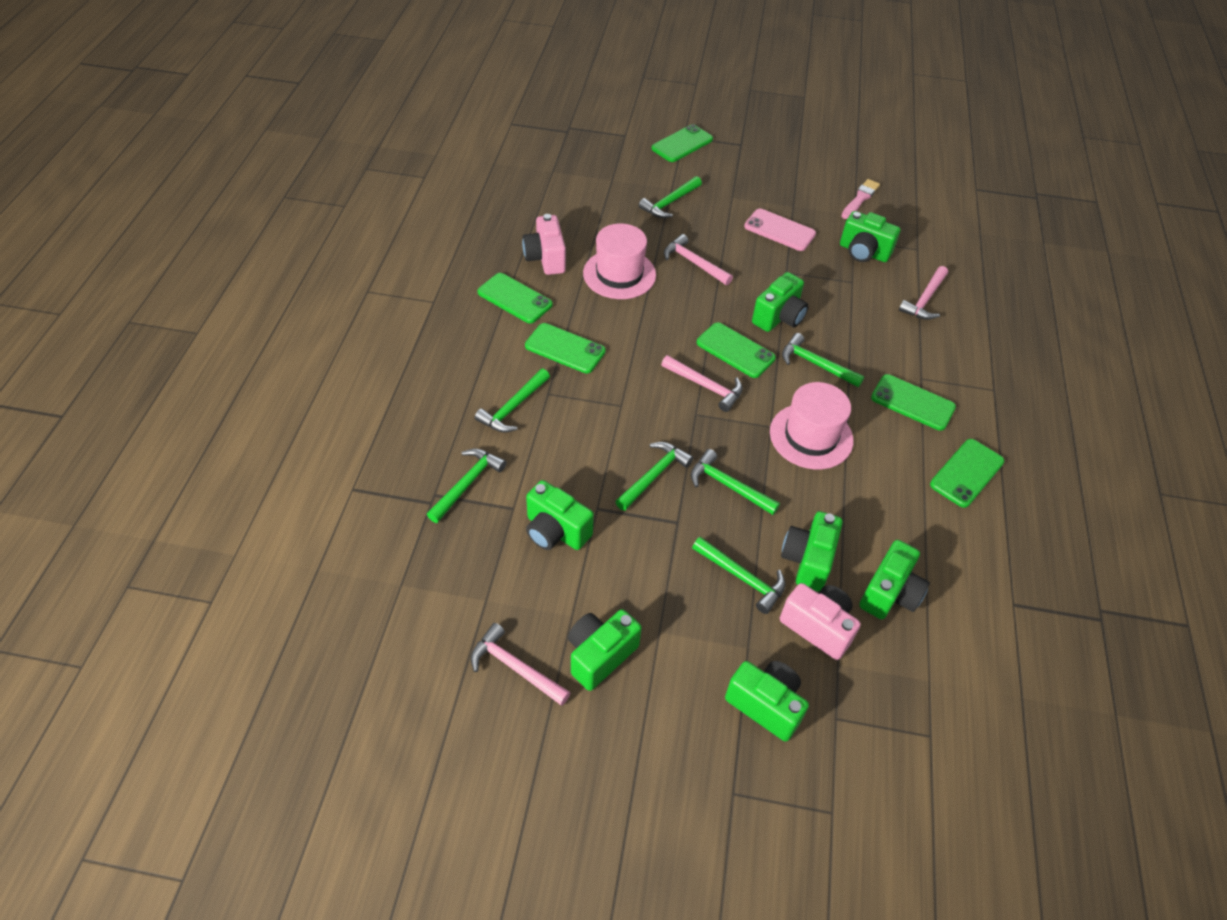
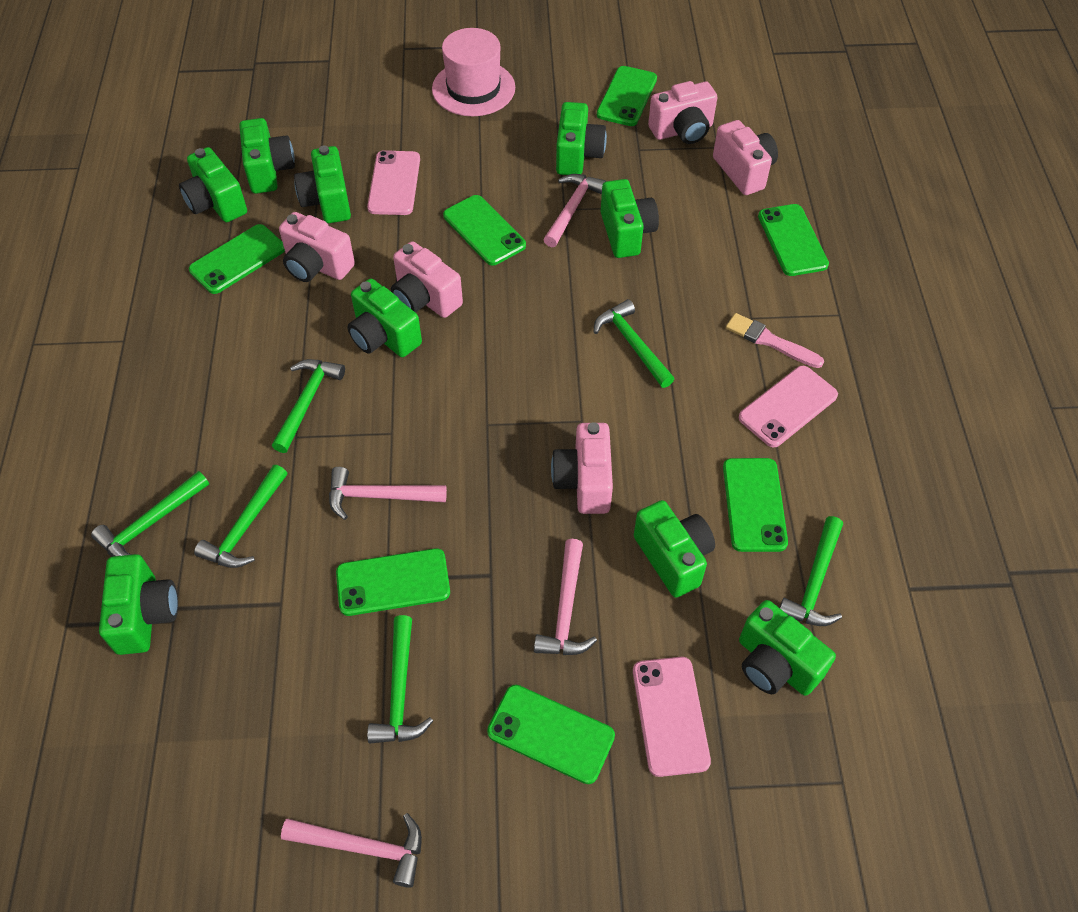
green camera: 7 -> 9
green hammer: 7 -> 6
green phone: 6 -> 7
pink camera: 2 -> 5
pink hat: 2 -> 1
pink phone: 1 -> 3

